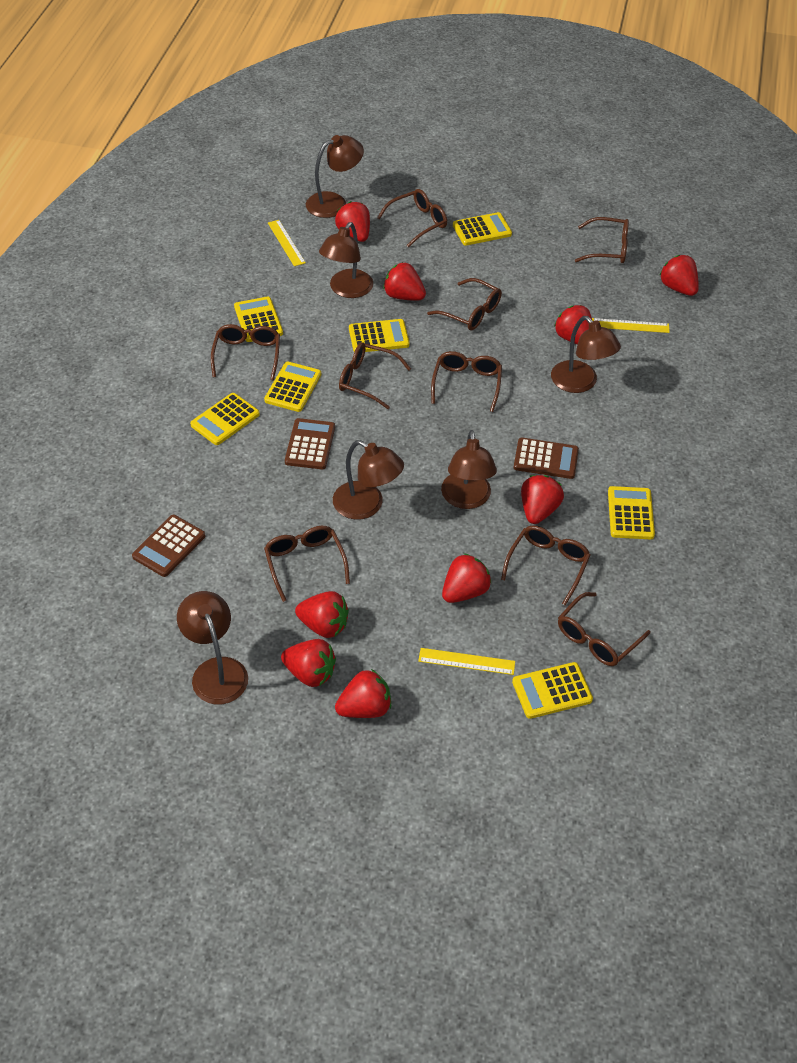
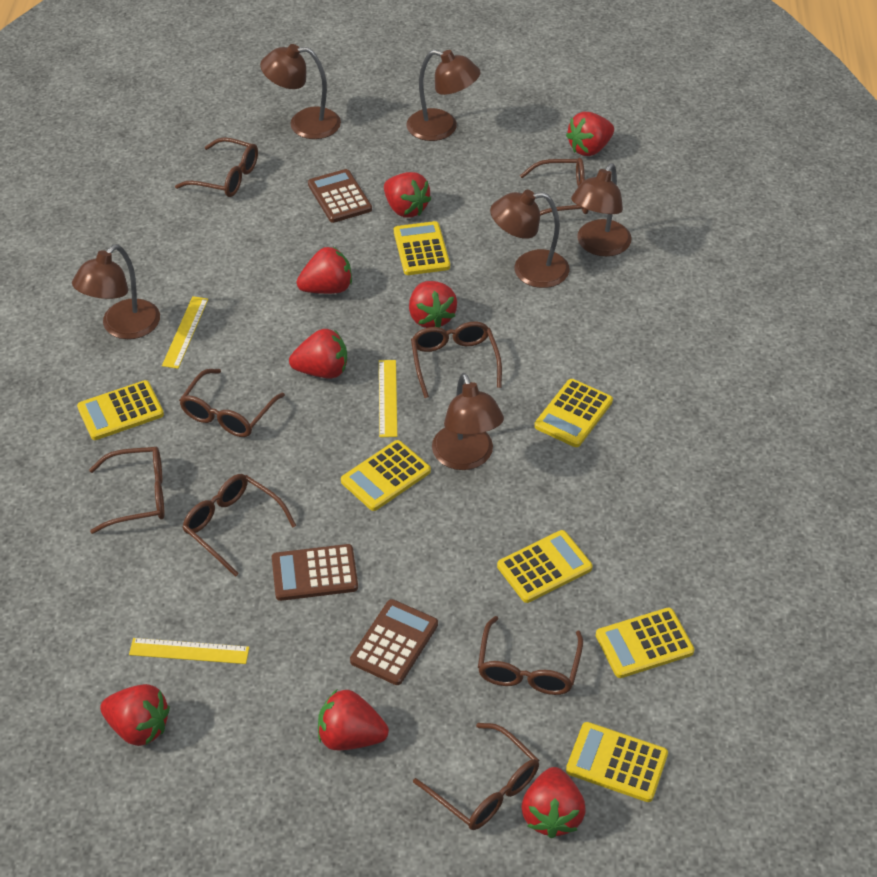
brown glasses: 9 -> 8
red strawberry: 9 -> 8

